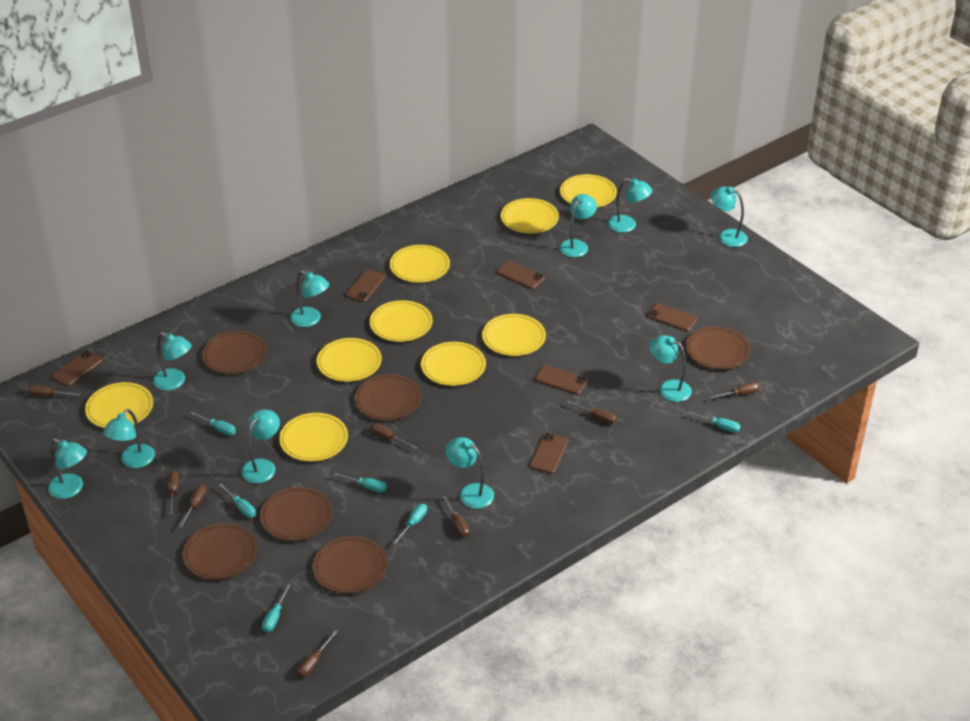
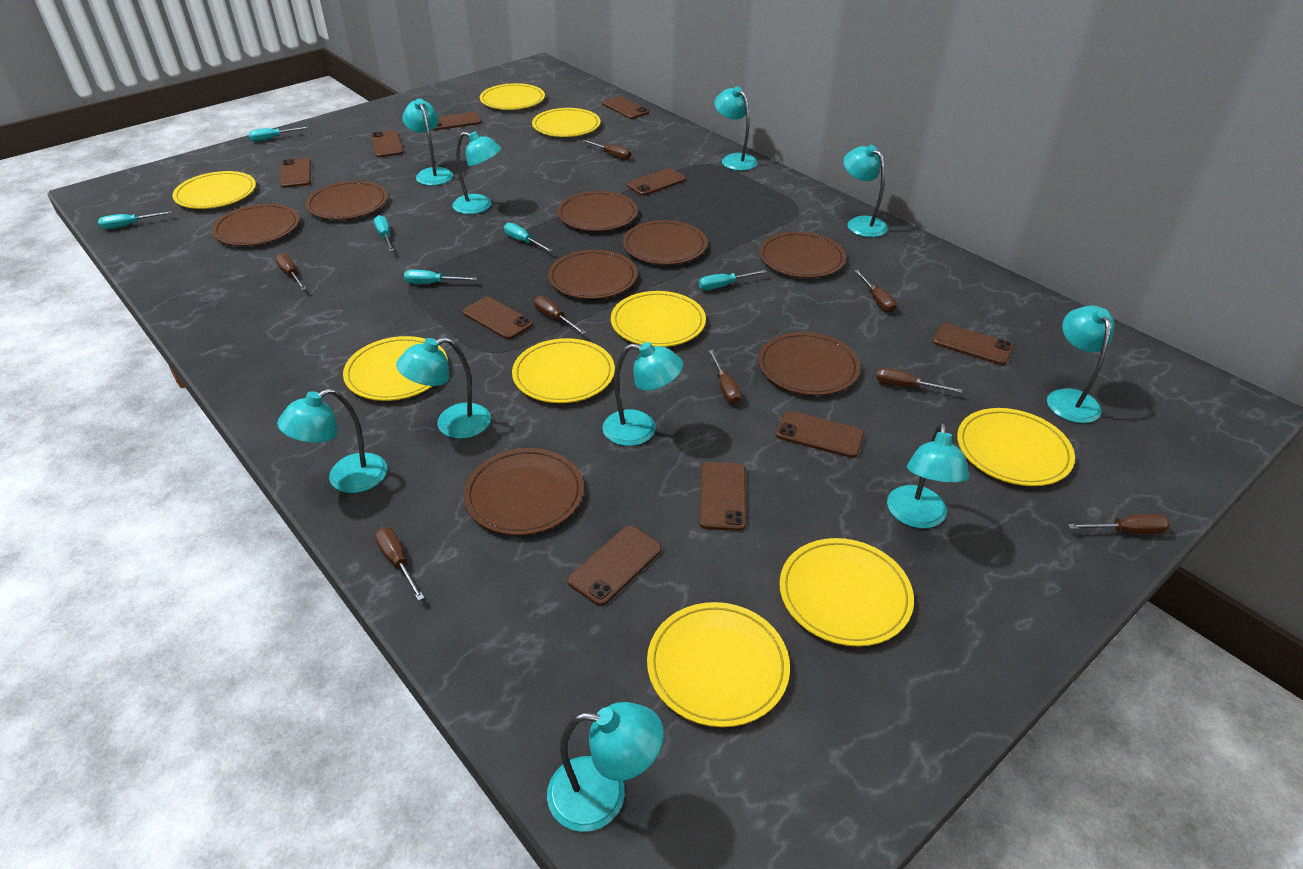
brown phone: 6 -> 10
brown plate: 6 -> 8

